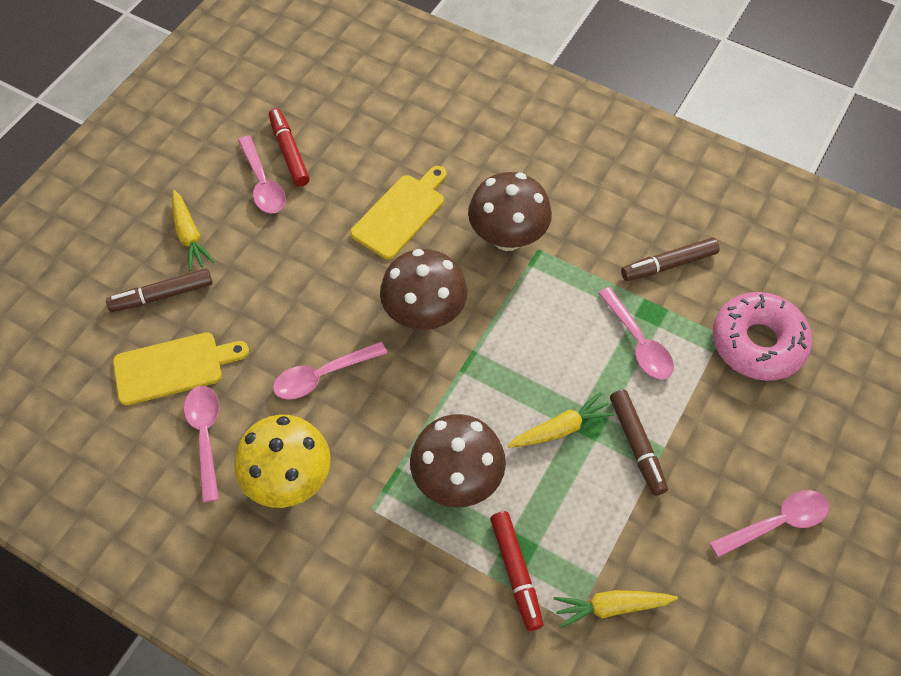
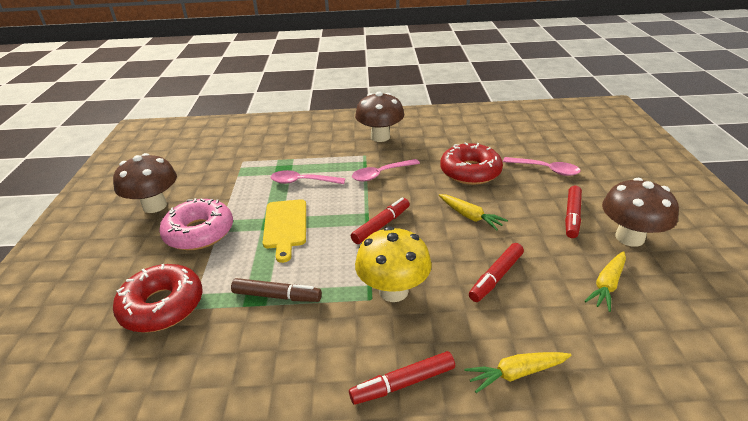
brown marker: 3 -> 1
pink spoon: 5 -> 3
red donut: 0 -> 2
red marker: 2 -> 4
yellow cutting board: 2 -> 1

